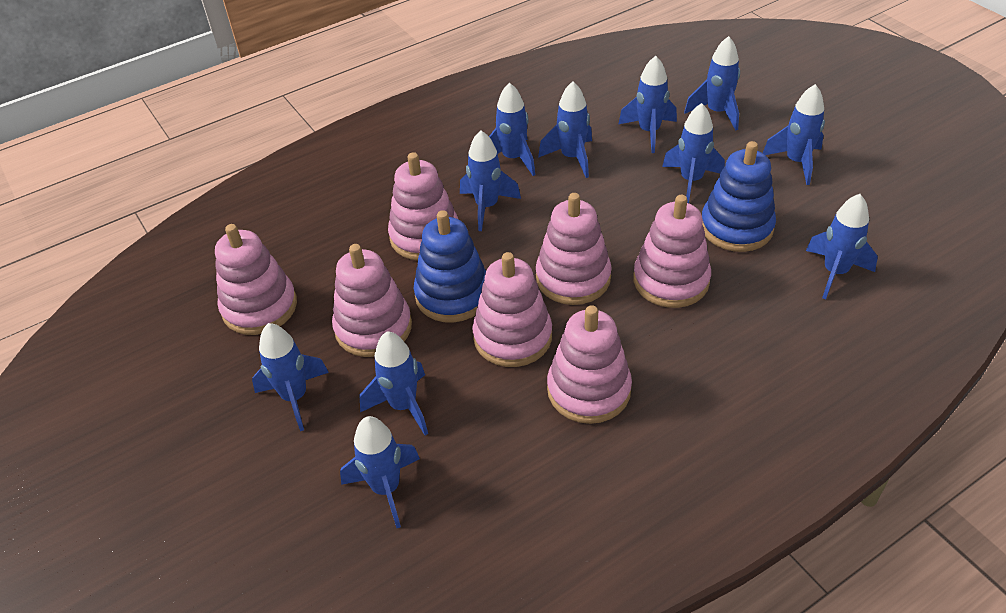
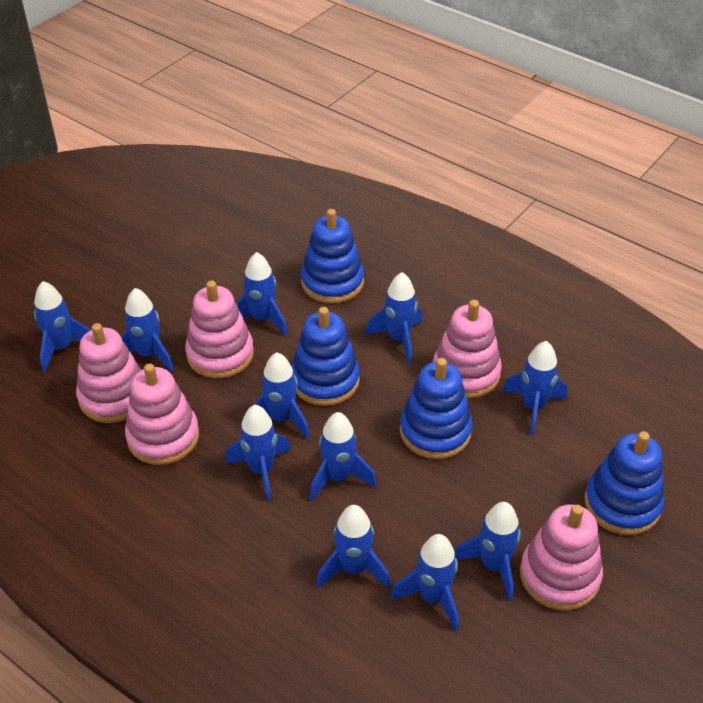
blue stacking toy: 2 -> 4
pink stacking toy: 7 -> 5

